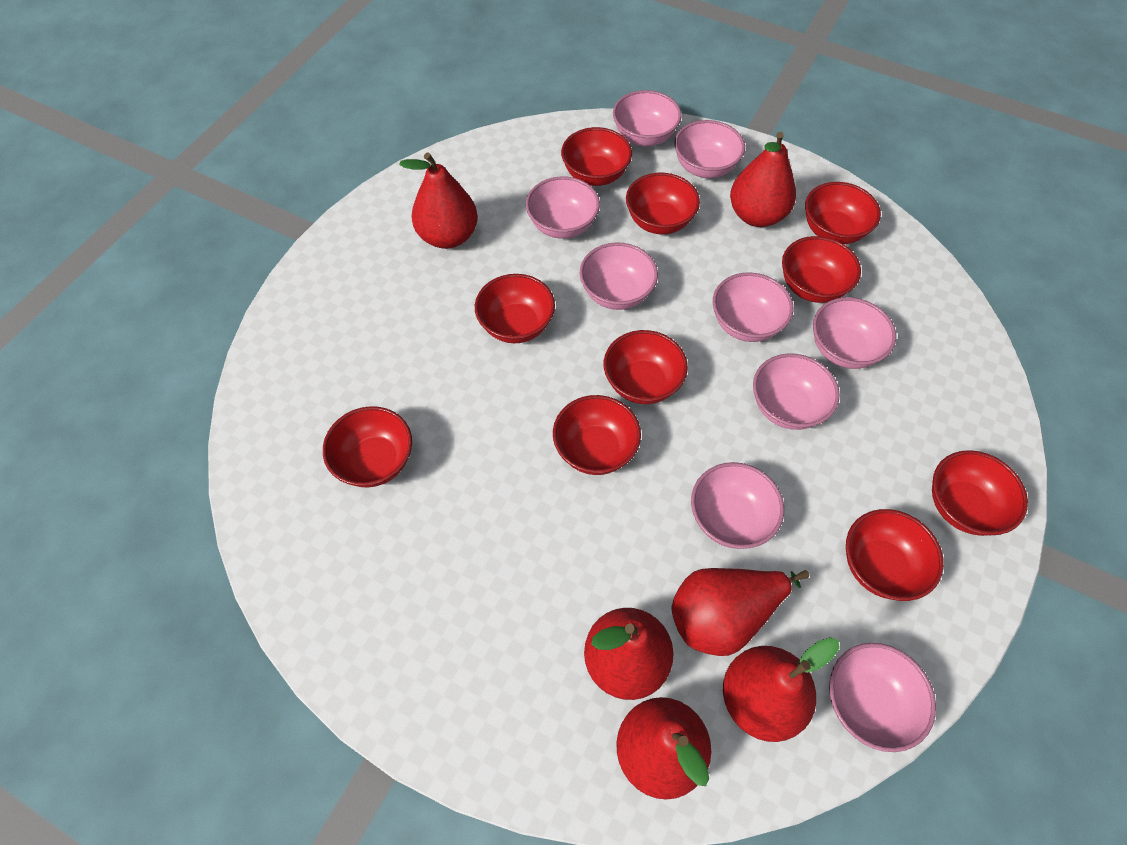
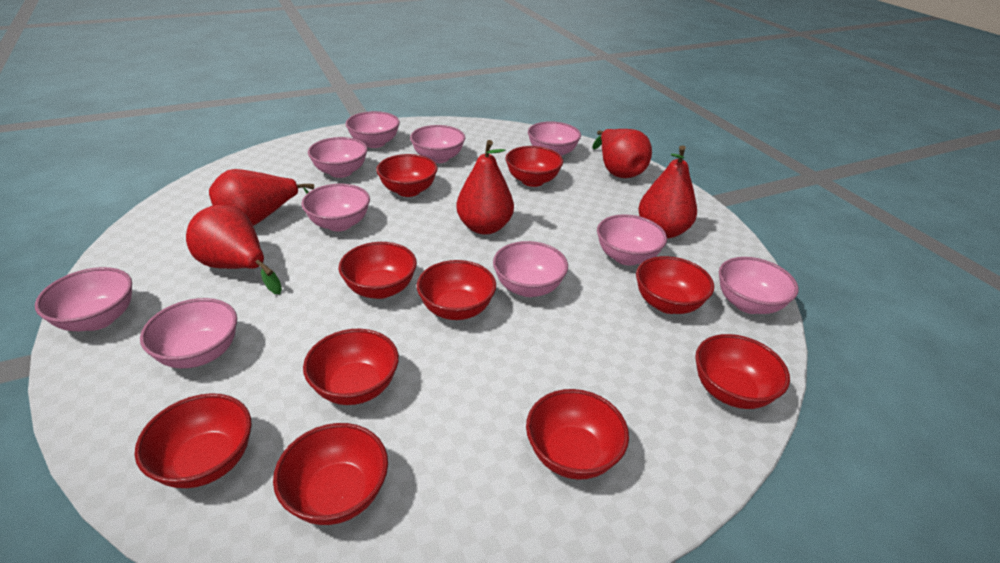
pink bowl: 9 -> 10
red pear: 6 -> 5

